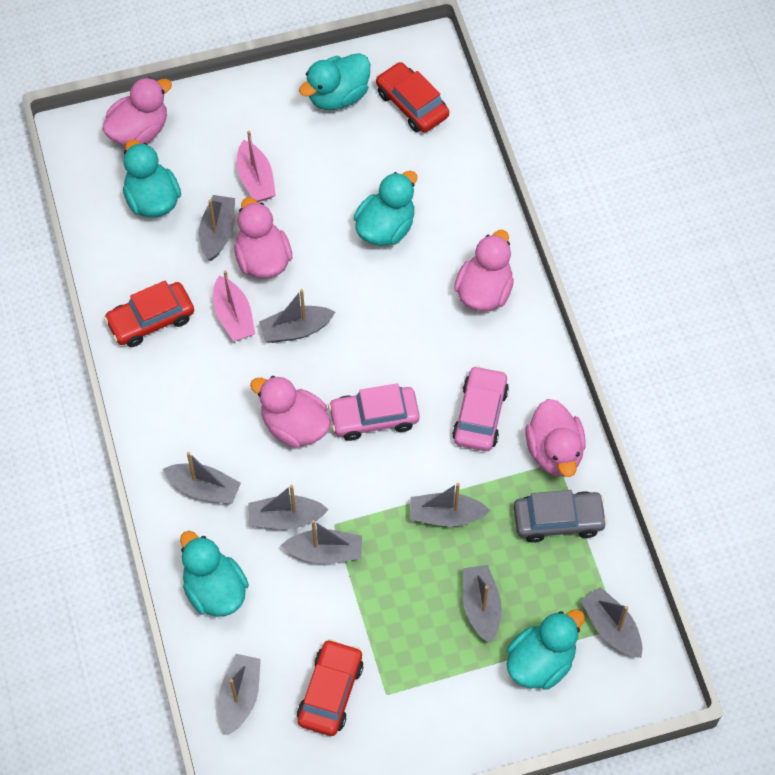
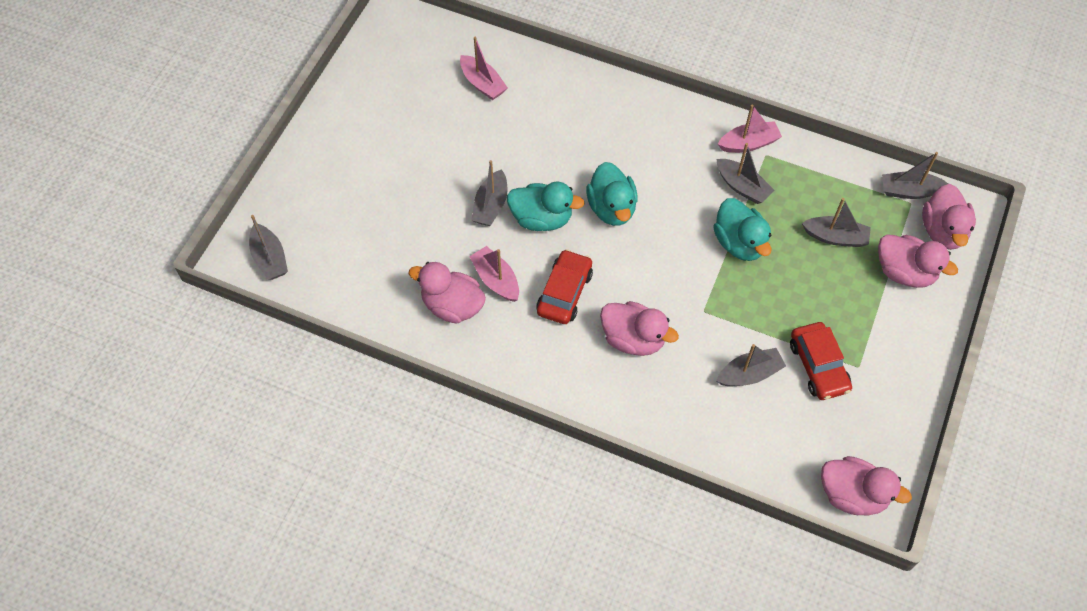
grey boat: 9 -> 6
grey car: 1 -> 0
pink boat: 2 -> 3
pink car: 2 -> 0
red car: 3 -> 2
turquoise duck: 5 -> 3

